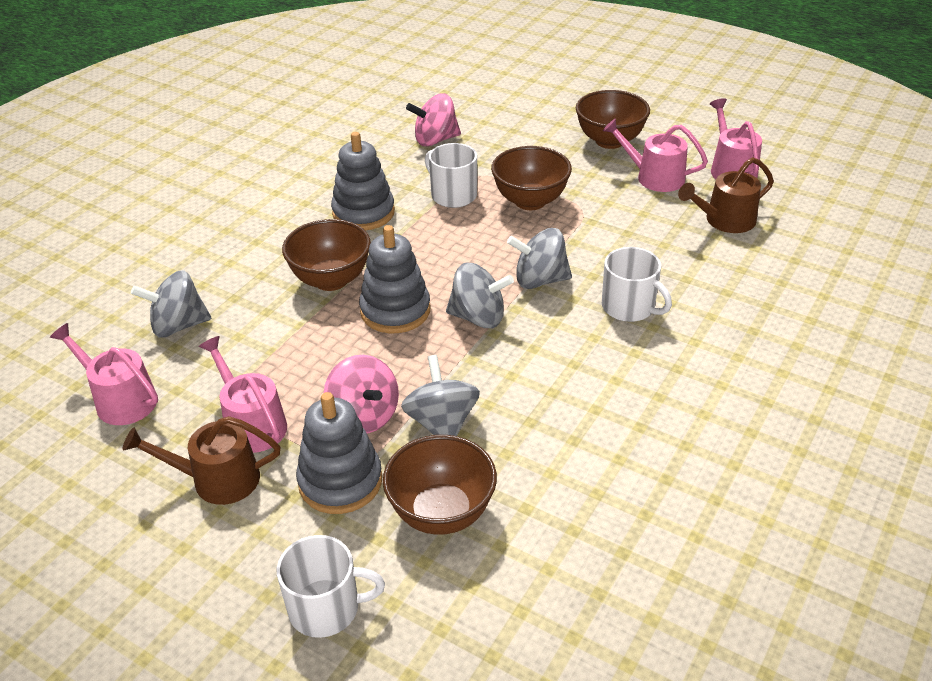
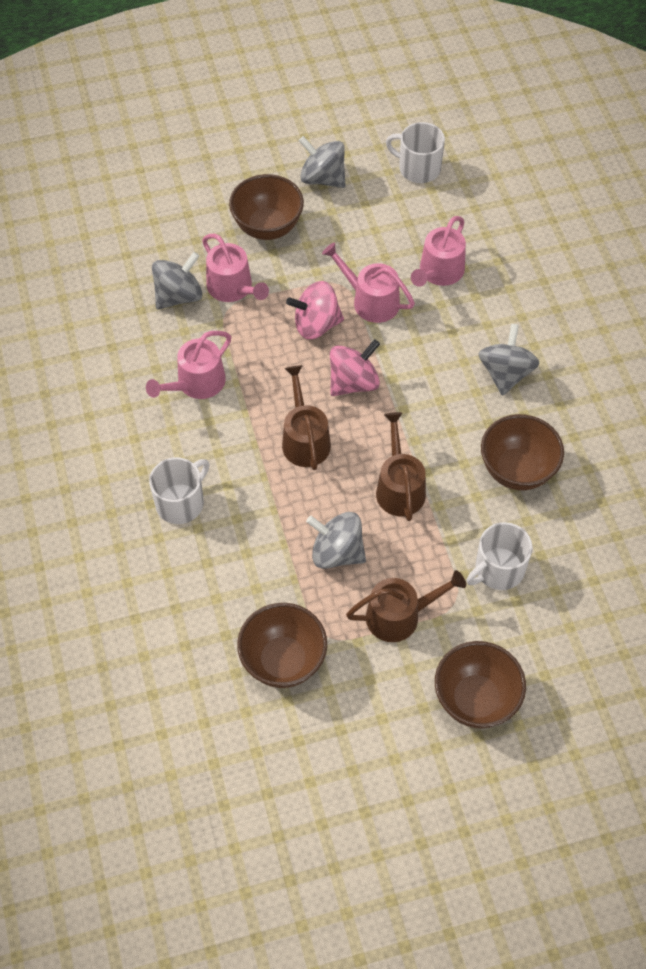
brown watering can: 2 -> 3
grey stacking toy: 3 -> 0

